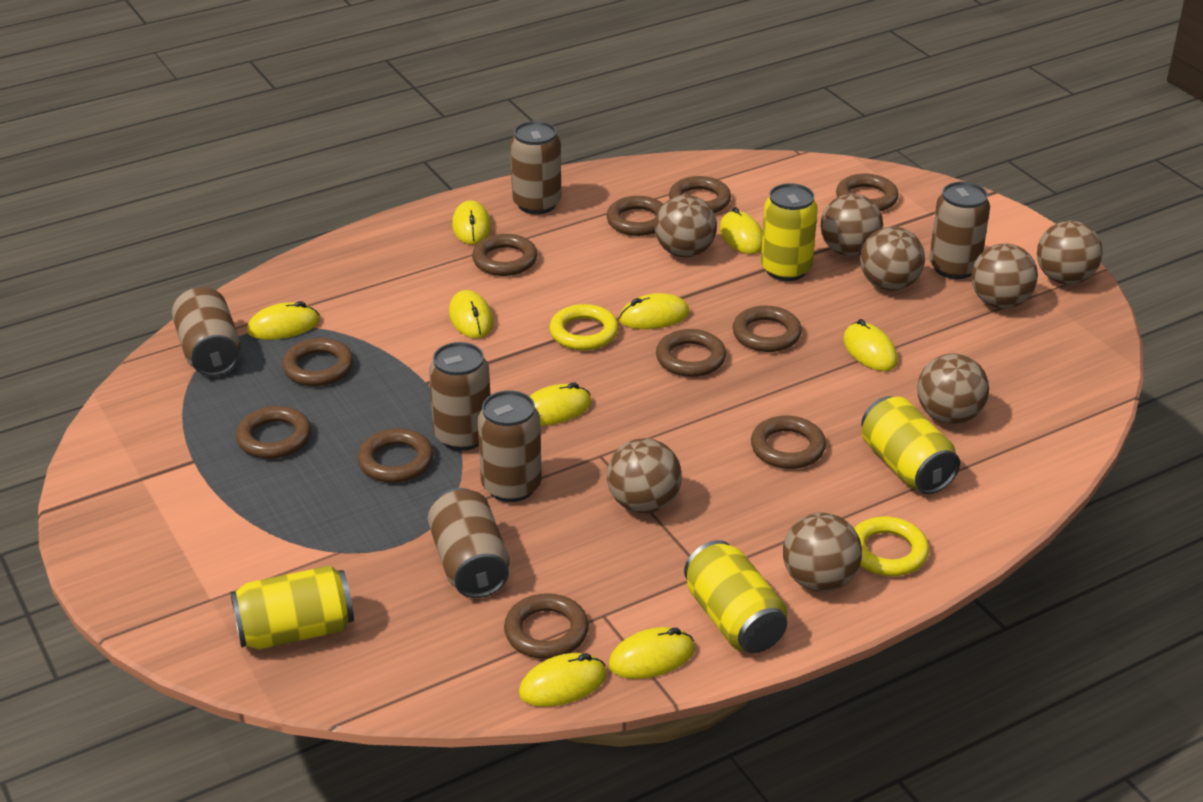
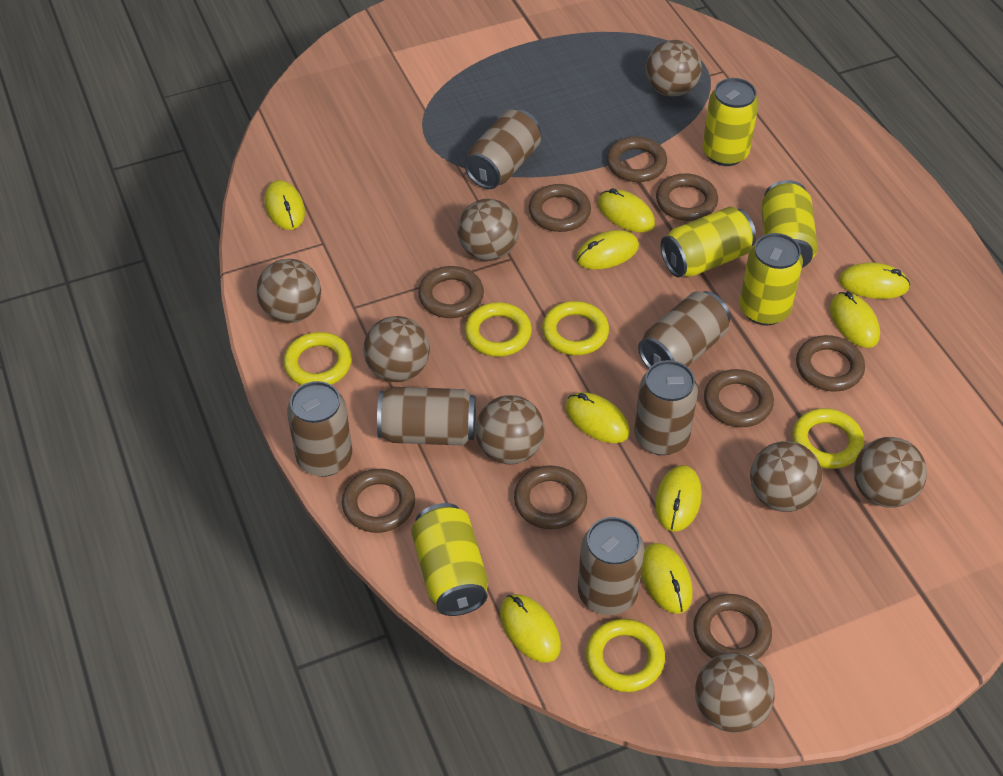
brown ring: 11 -> 9
yellow can: 4 -> 5
yellow ring: 2 -> 5

